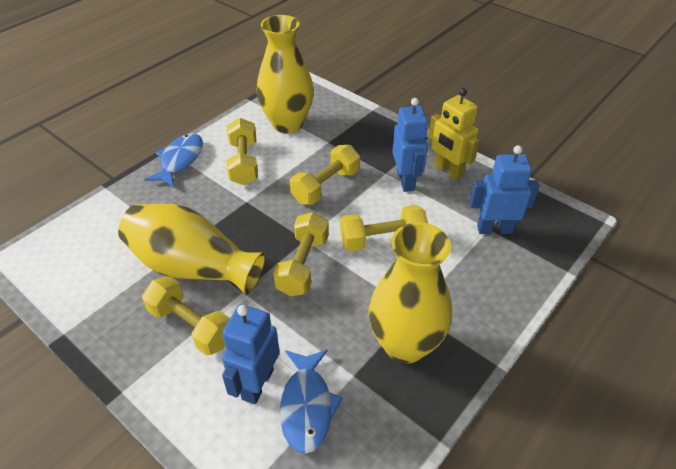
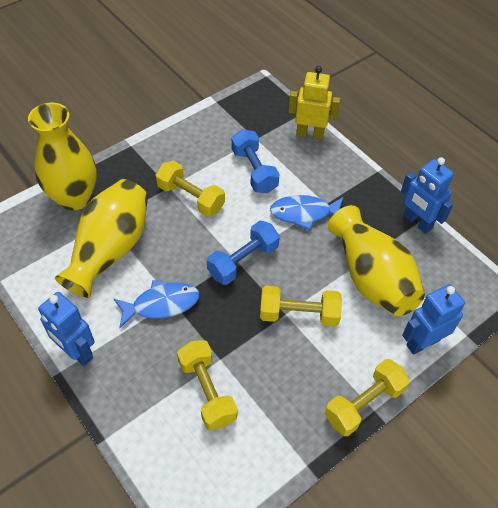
blue dumbbell: 0 -> 2
yellow dumbbell: 5 -> 4

